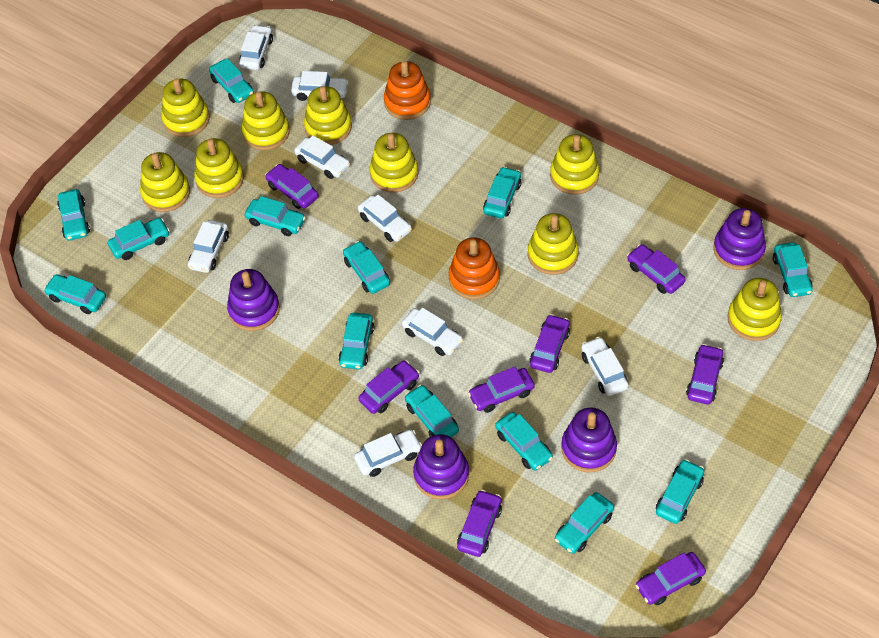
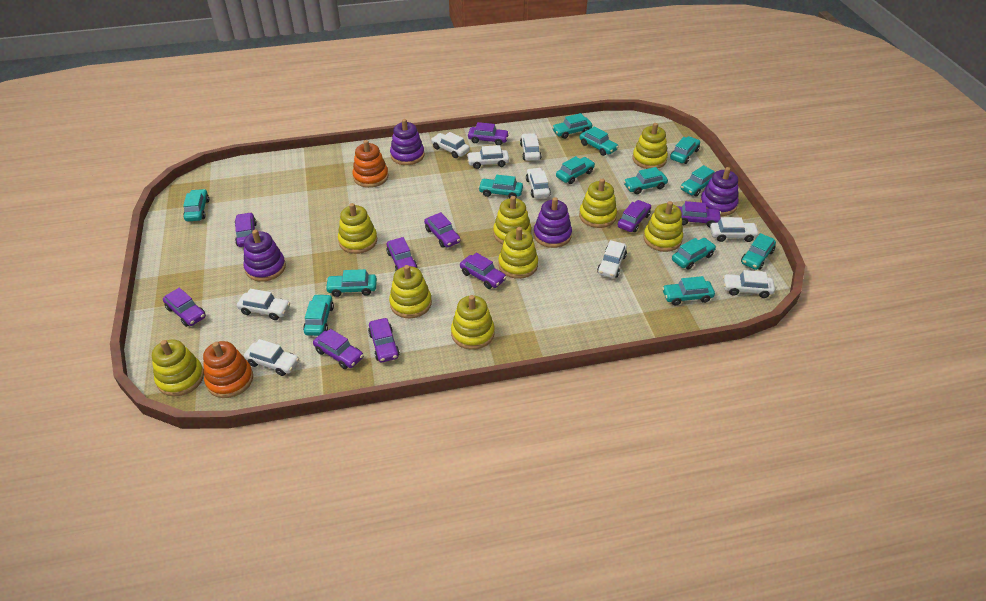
purple car: 8 -> 10
white car: 8 -> 9

